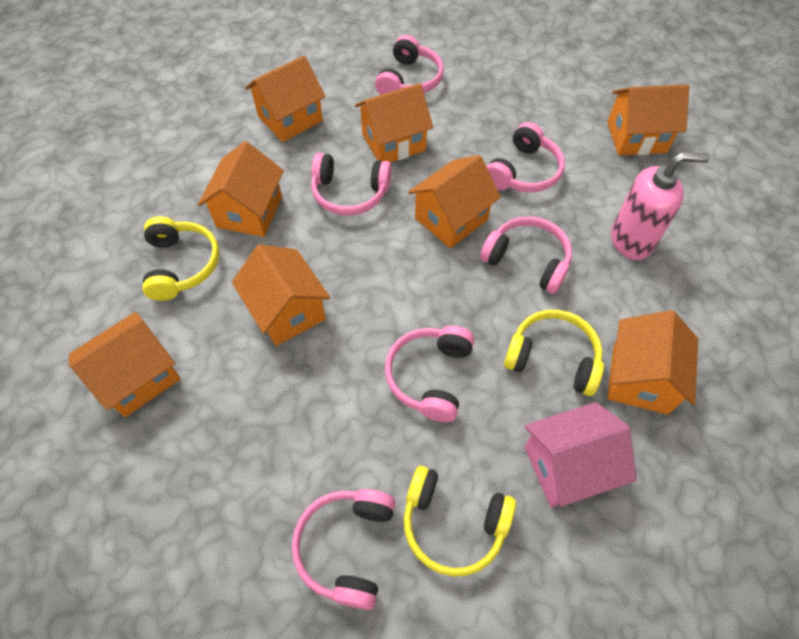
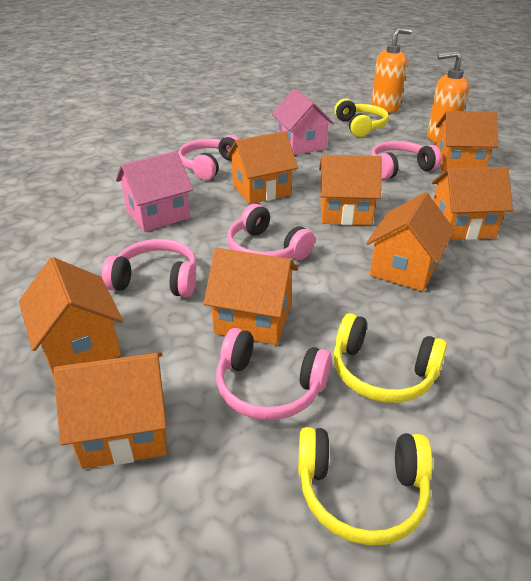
orange soap dispenser: 0 -> 2
pink headphones: 6 -> 5
pink house: 1 -> 2
pink soap dispenser: 1 -> 0

